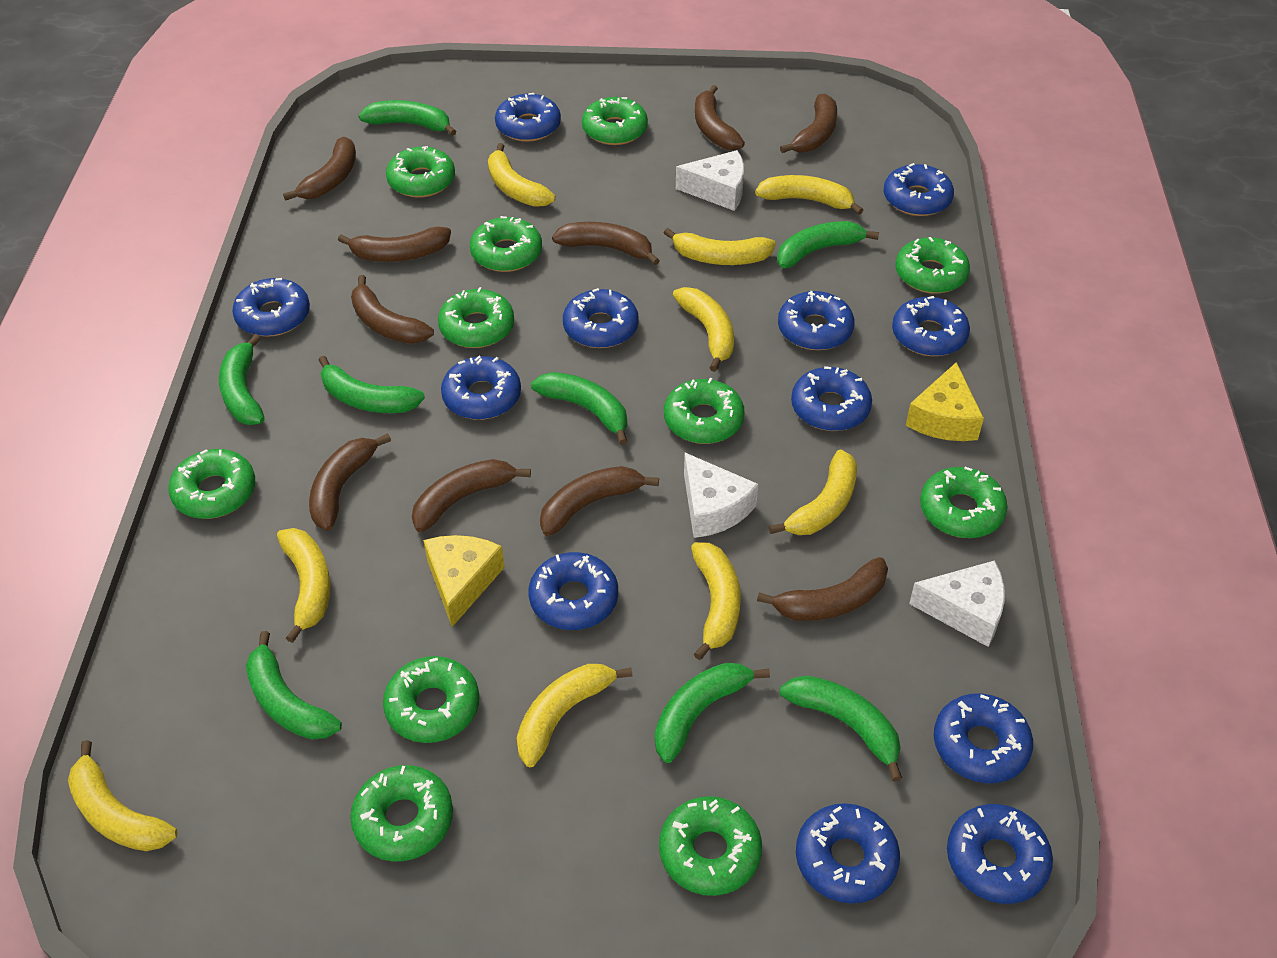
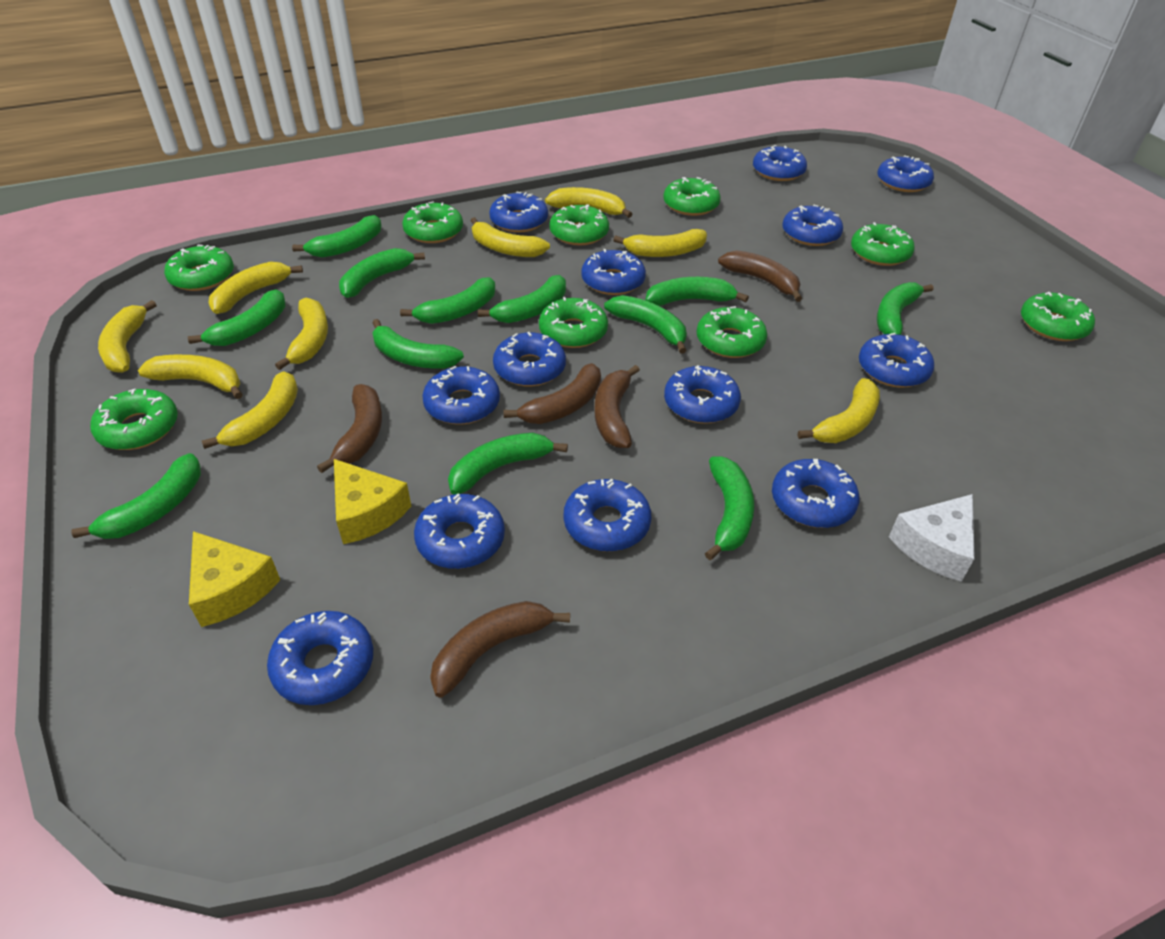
blue donut: 12 -> 13
brown banana: 10 -> 5
green banana: 8 -> 12
green donut: 11 -> 9
white cheese: 3 -> 1

